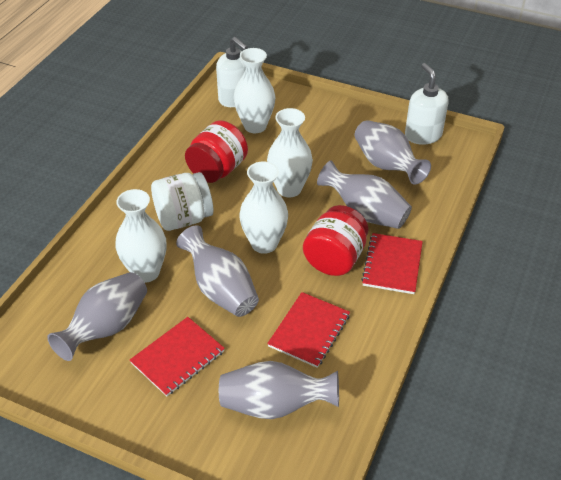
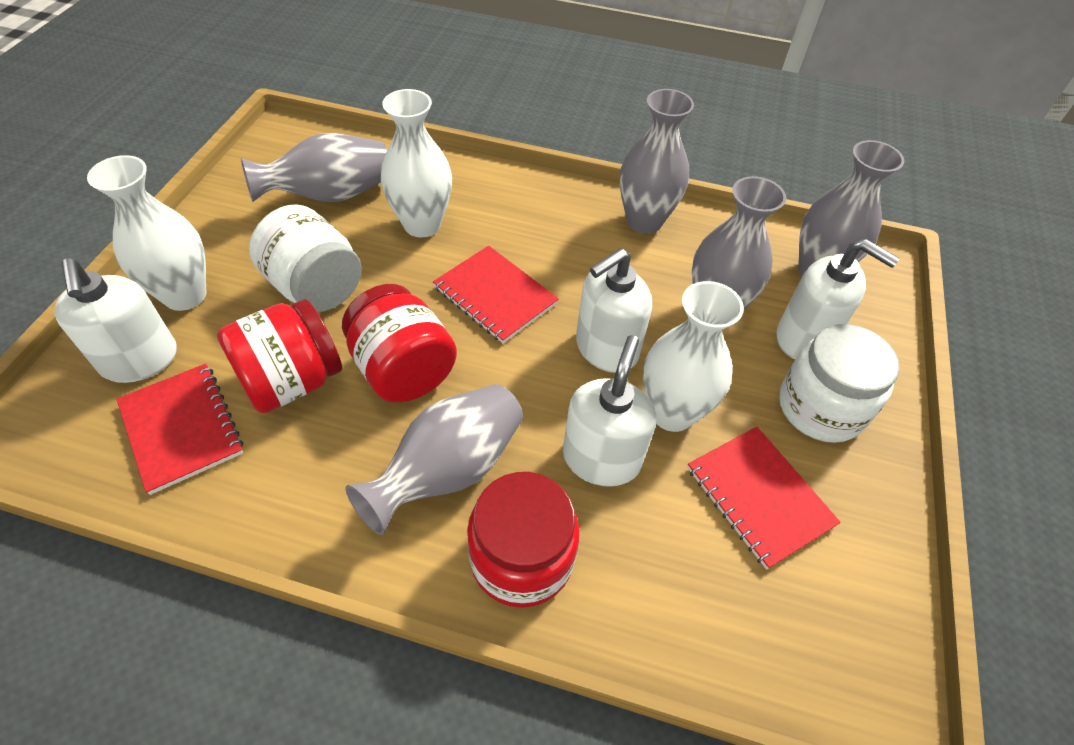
red jar: 2 -> 3
white jar: 1 -> 2
white soap dispenser: 2 -> 4
white vase: 4 -> 3

